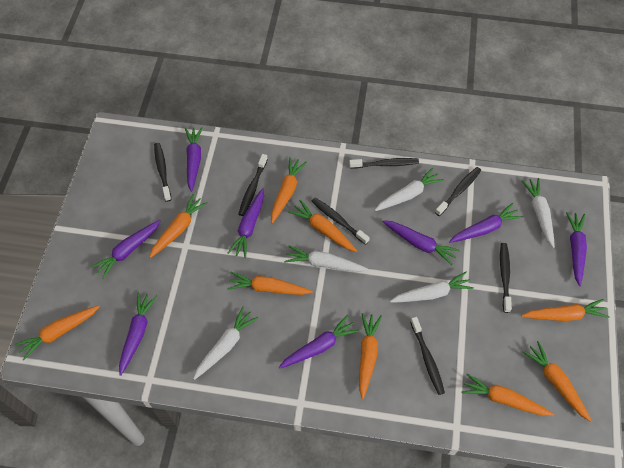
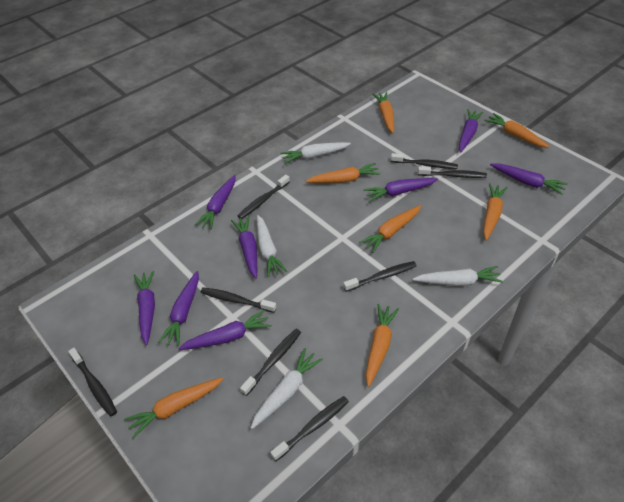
black toothbrush: 7 -> 8
orange carrot: 9 -> 7
white carrot: 5 -> 4

